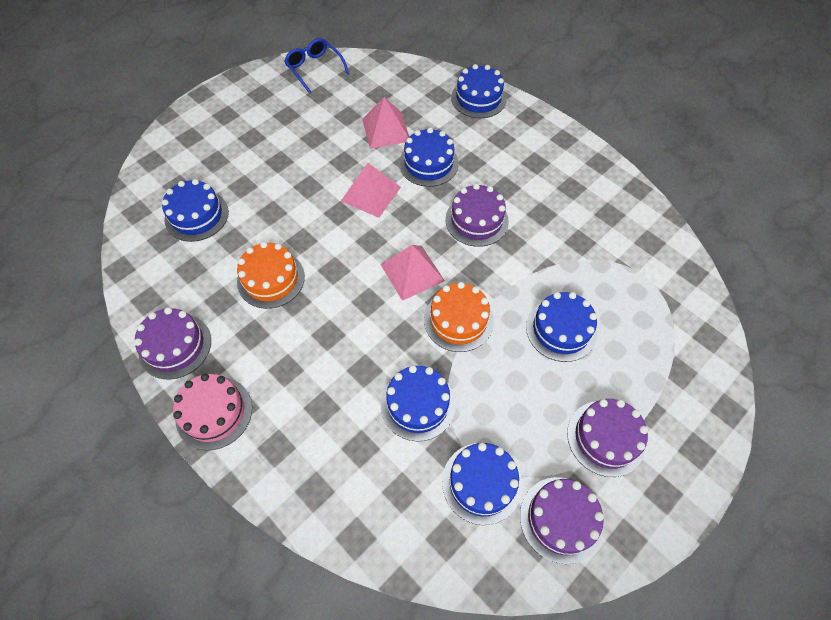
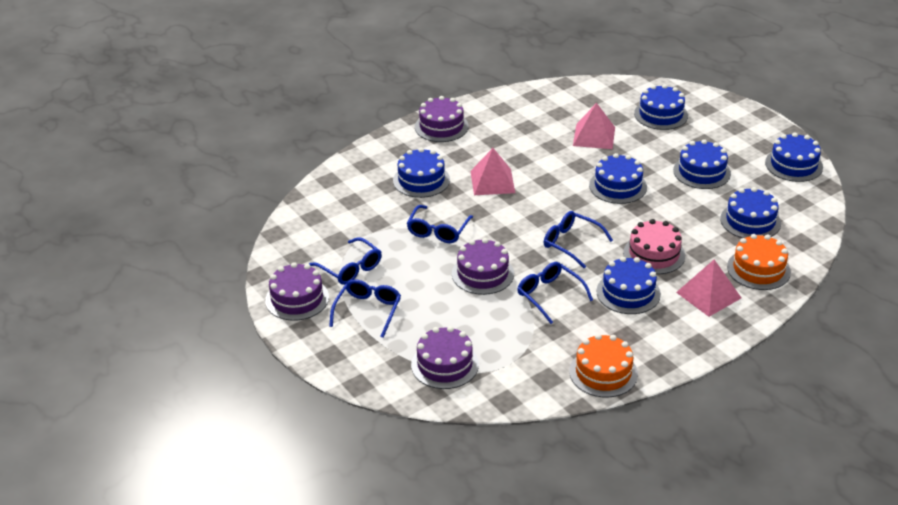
blue cake: 6 -> 7
blue glasses: 1 -> 5

